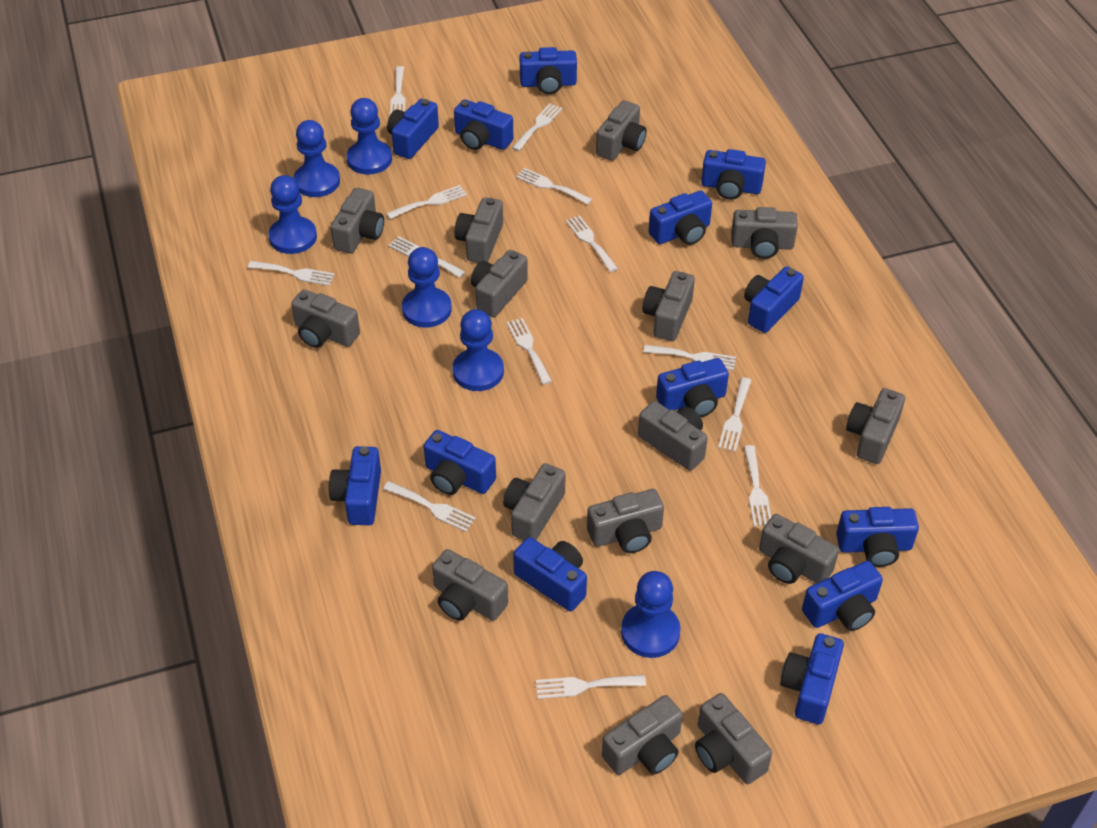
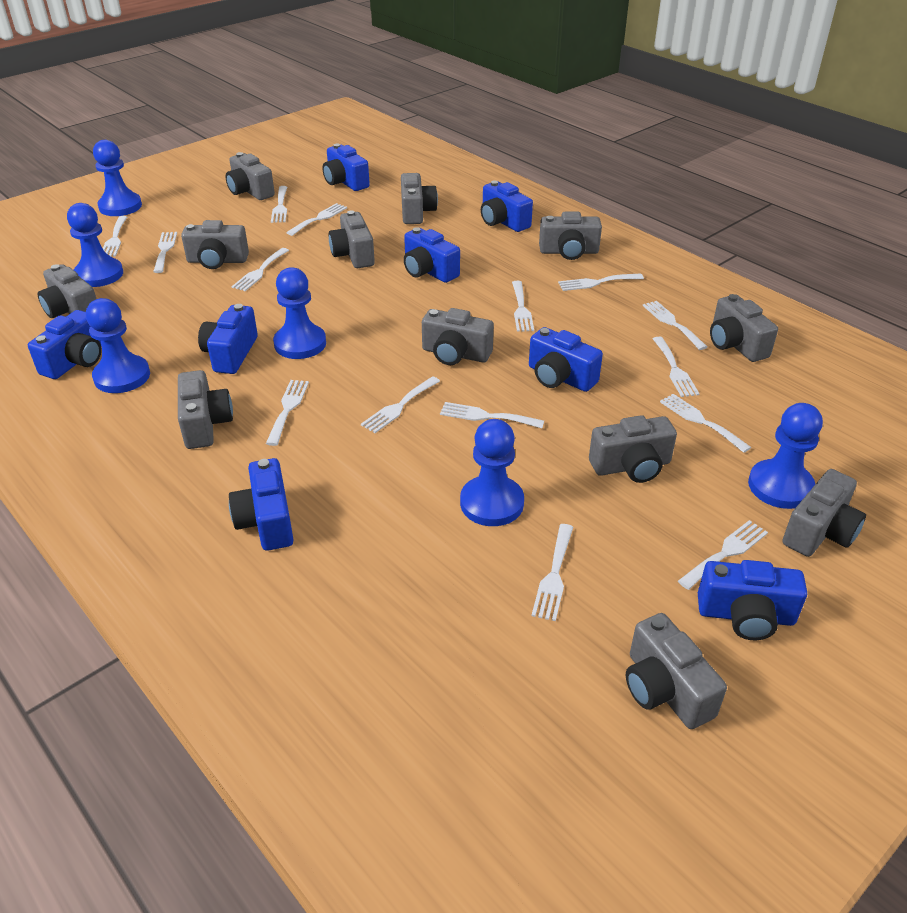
blue camera: 13 -> 8
grey camera: 15 -> 12
white fork: 13 -> 15

